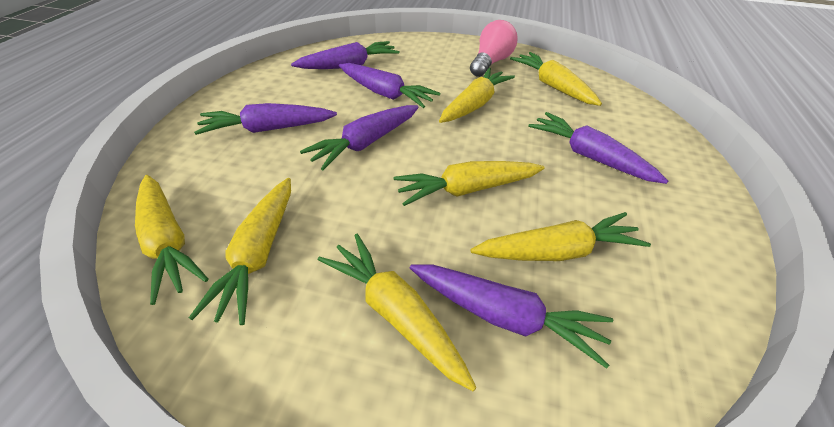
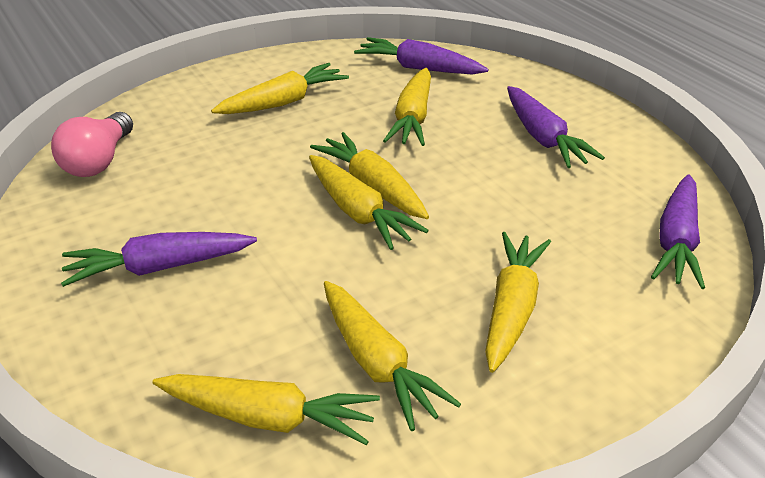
purple carrot: 6 -> 4

